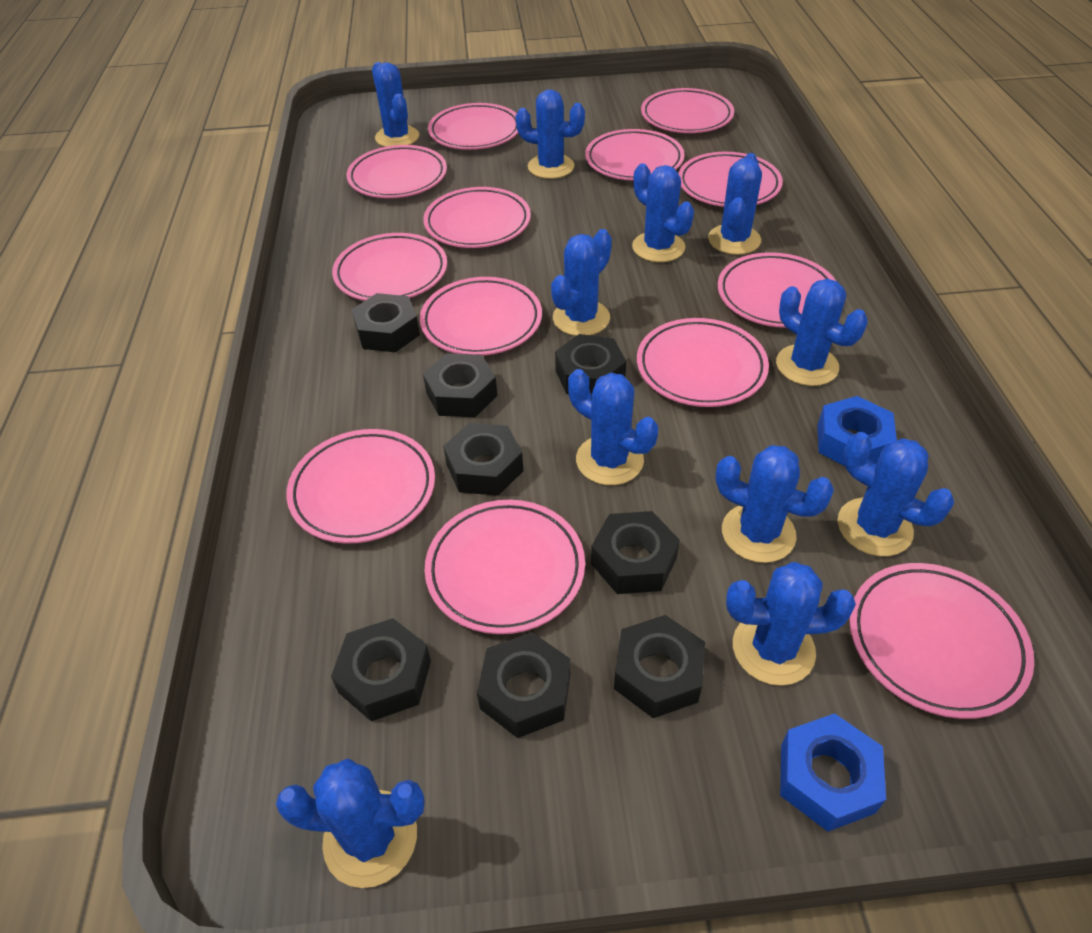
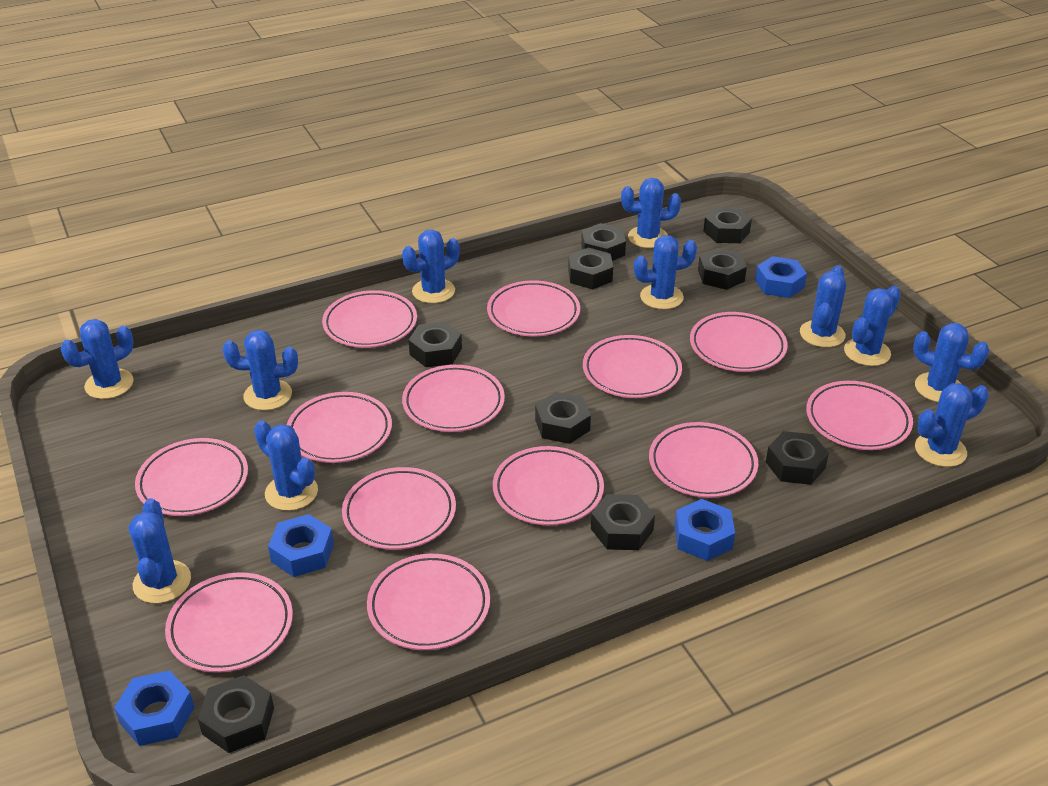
black nut: 8 -> 9
blue nut: 2 -> 4

